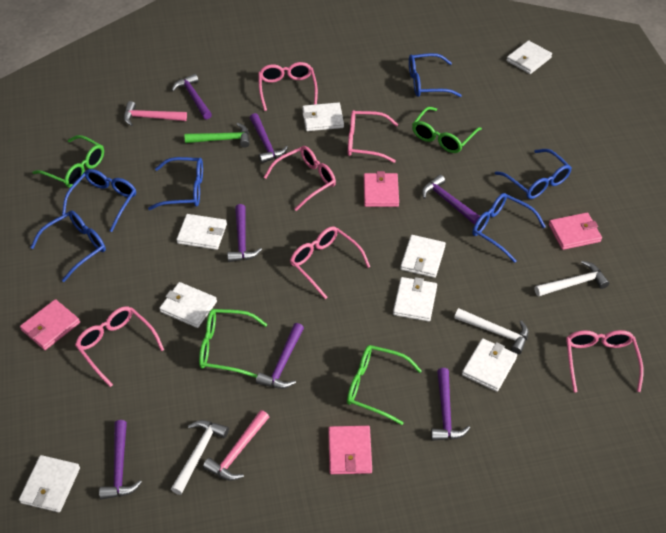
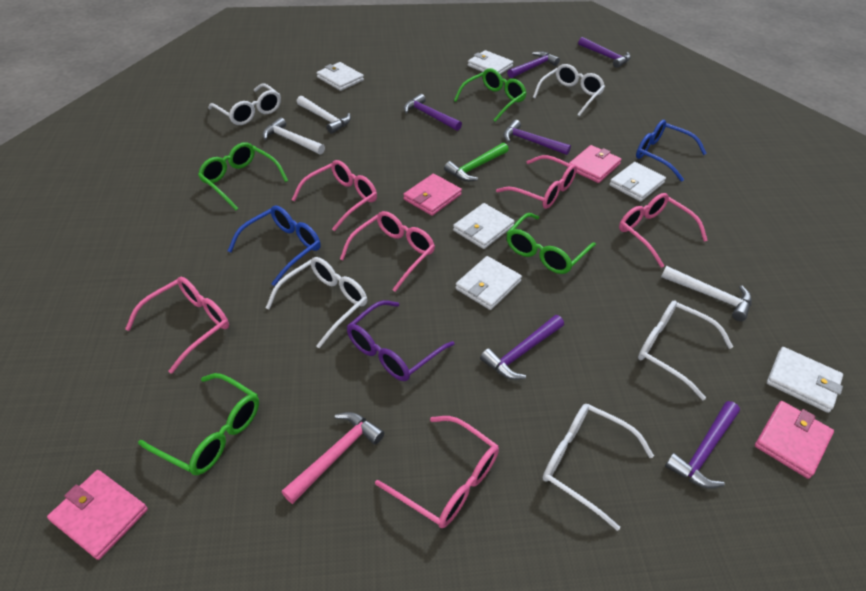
blue glasses: 6 -> 2
pink hammer: 2 -> 1
purple glasses: 0 -> 1
purple hammer: 7 -> 6
white glasses: 0 -> 5
white wallet: 8 -> 6

